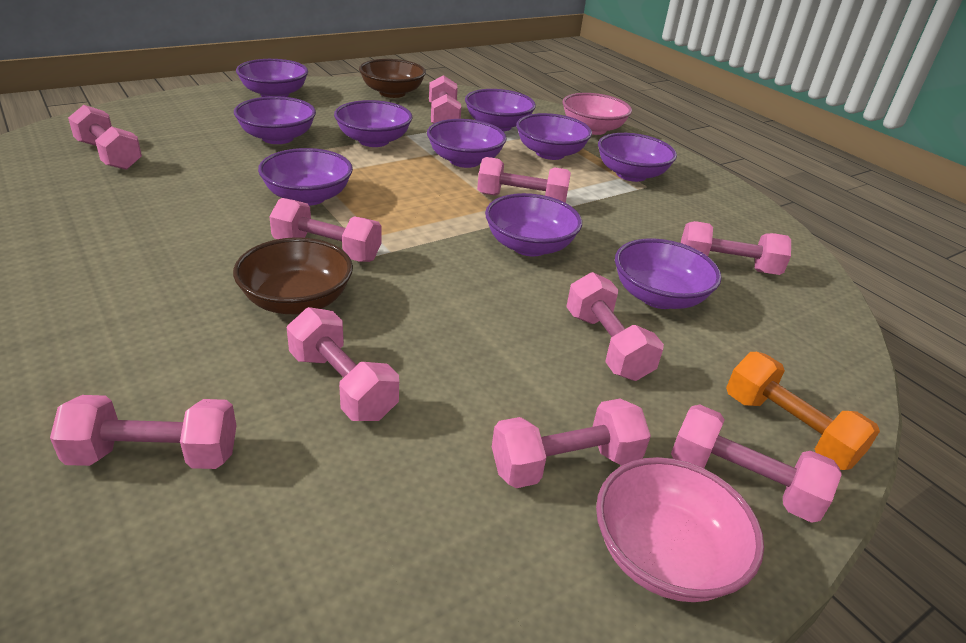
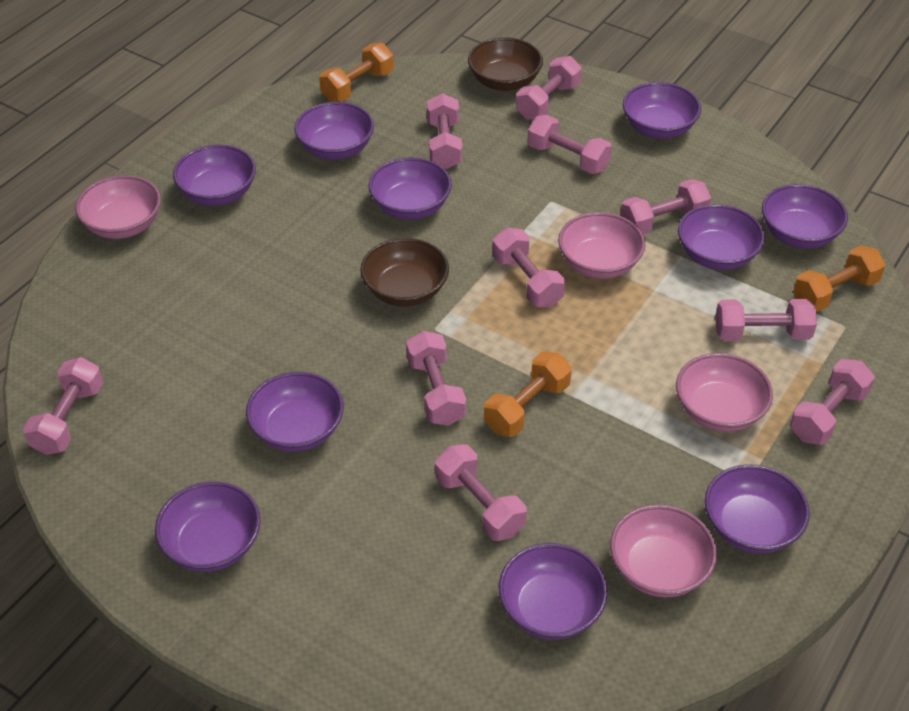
orange dumbbell: 1 -> 3
pink bowl: 2 -> 4

